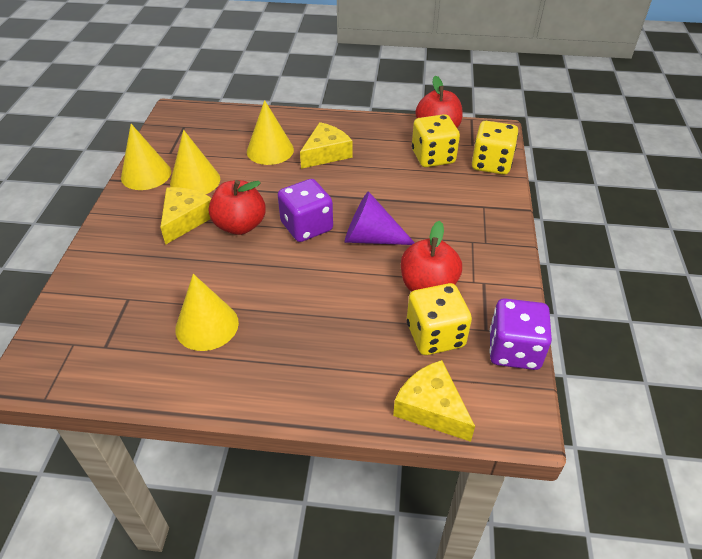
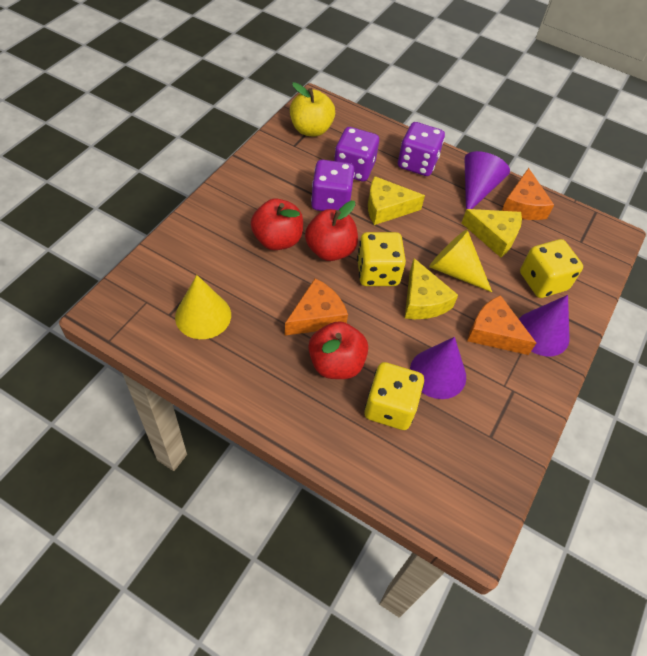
orange cheese: 0 -> 3
purple cone: 1 -> 3
purple dice: 2 -> 3
yellow apple: 0 -> 1
yellow cone: 4 -> 2

